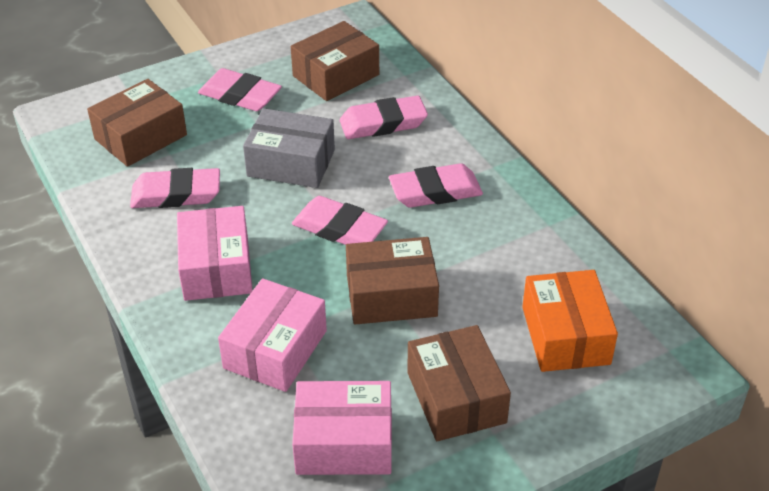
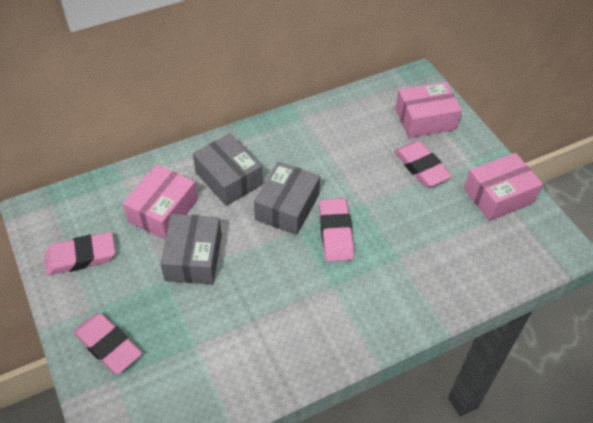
brown box: 4 -> 0
grey box: 1 -> 3
orange box: 1 -> 0
pink eraser: 5 -> 4

